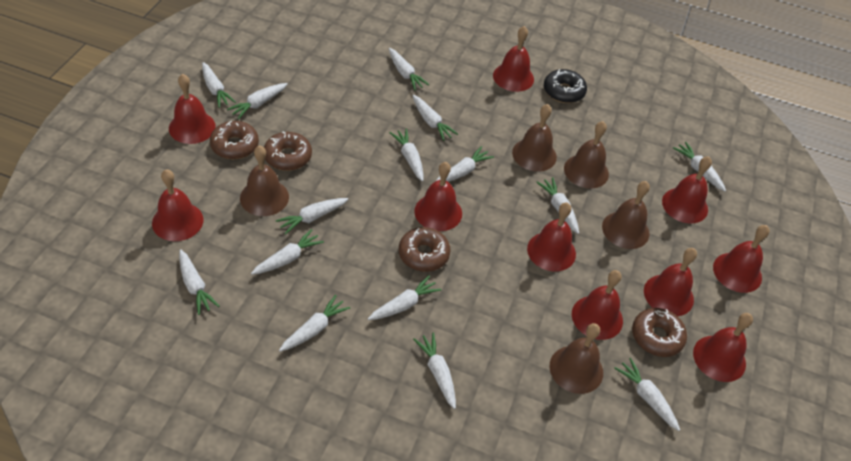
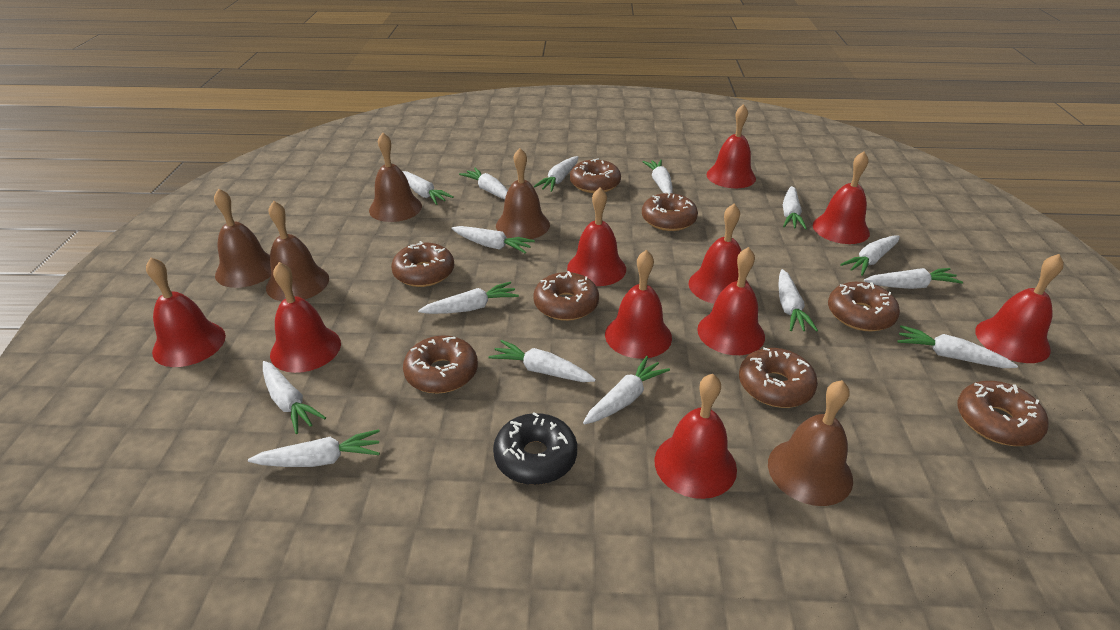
brown donut: 4 -> 8

